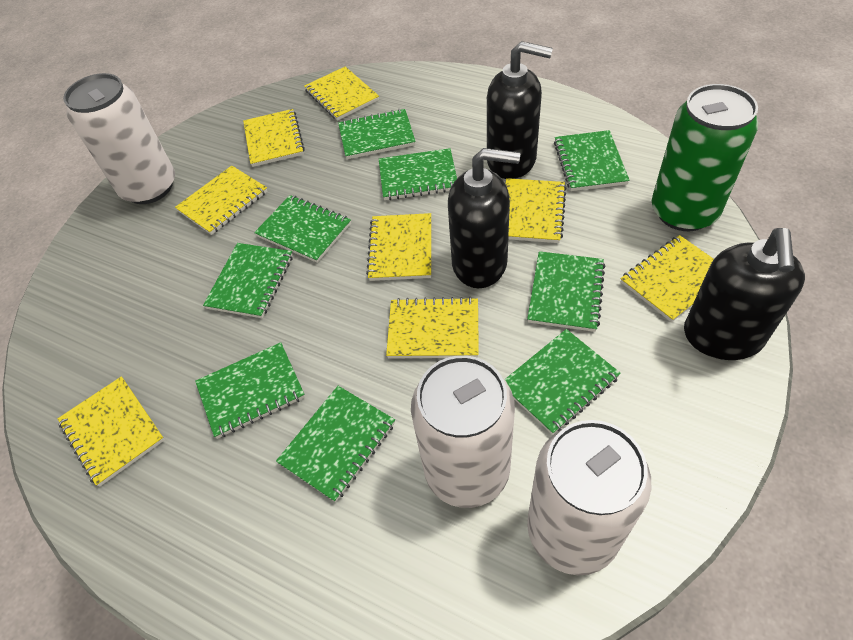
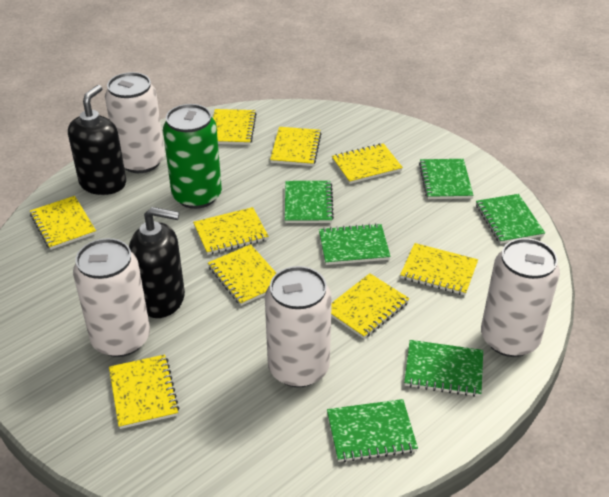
black soap dispenser: 3 -> 2
green notebook: 9 -> 6
white can: 3 -> 4
yellow notebook: 8 -> 9

